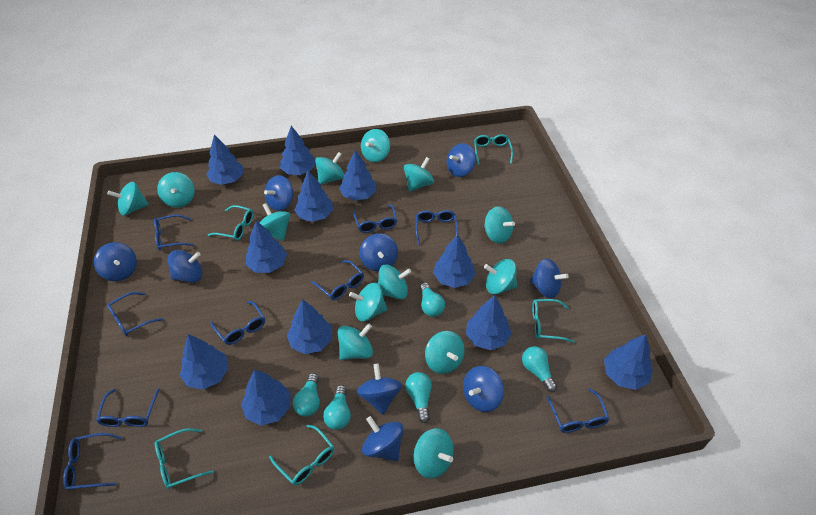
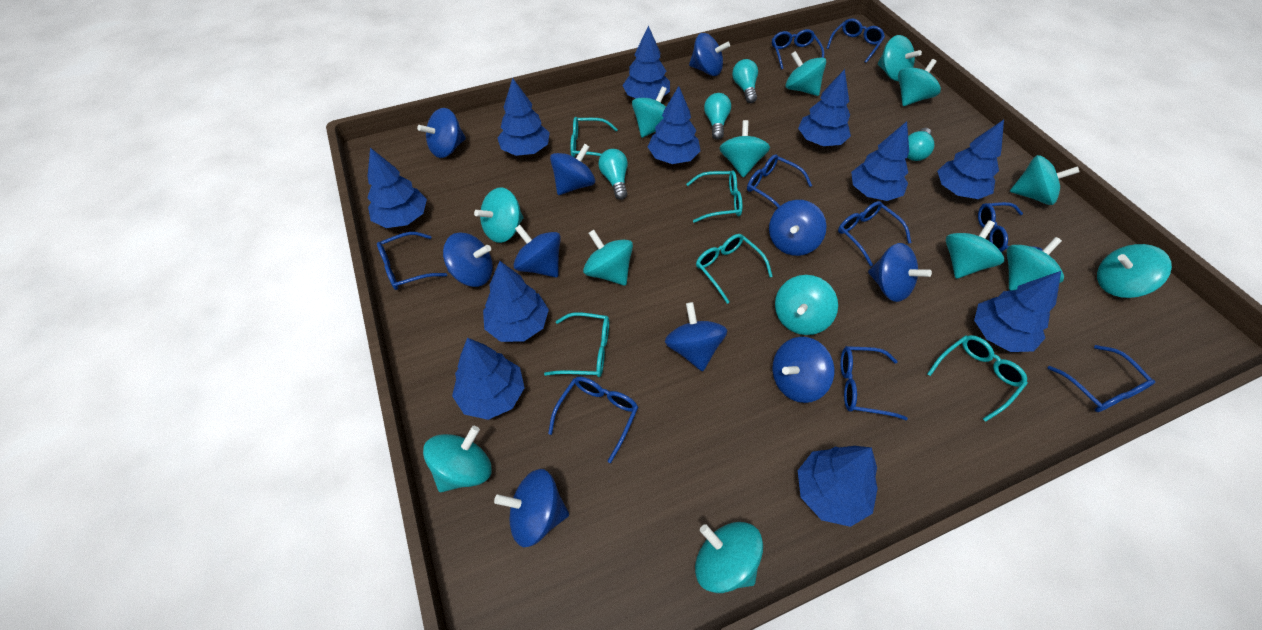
blue spinning top: 9 -> 10
turquoise light bulb: 5 -> 4
turquoise spinning top: 13 -> 14

